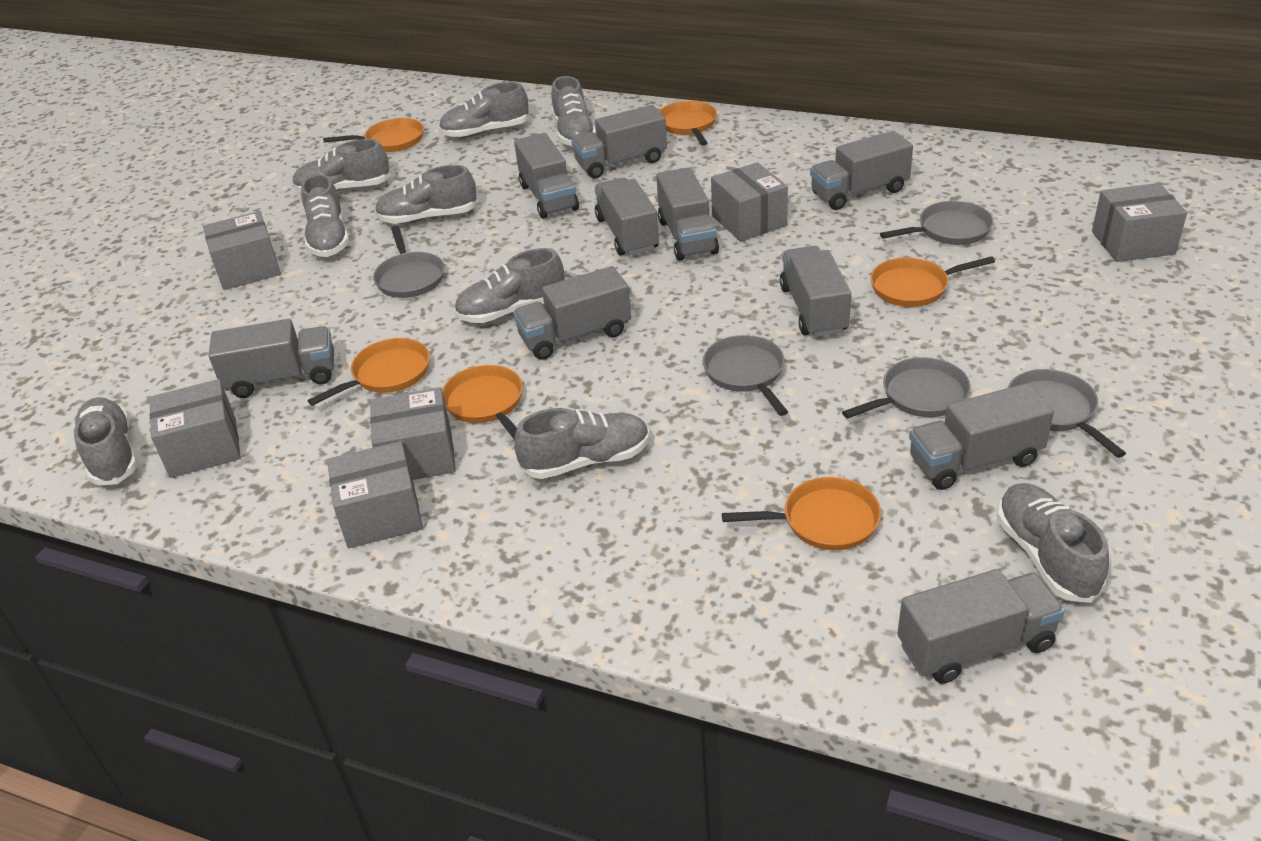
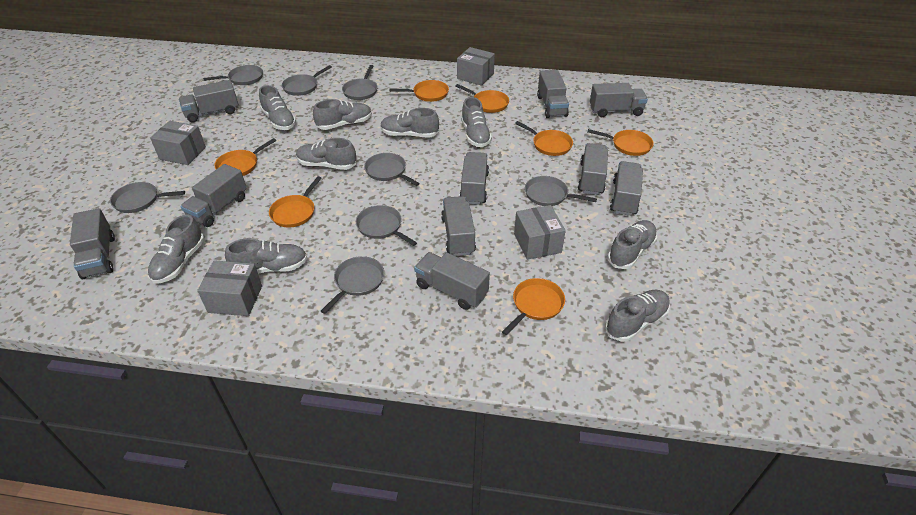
grey box: 6 -> 4
grey pan: 5 -> 8
orange pan: 6 -> 7

